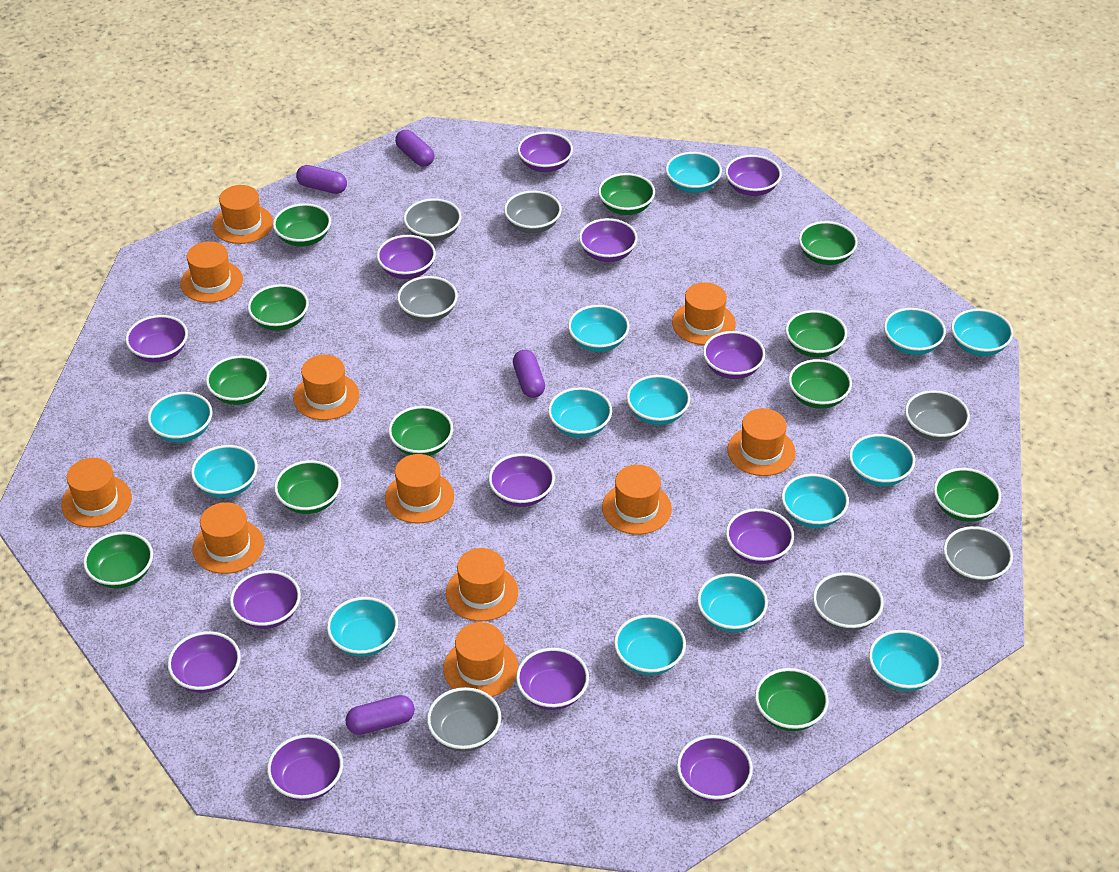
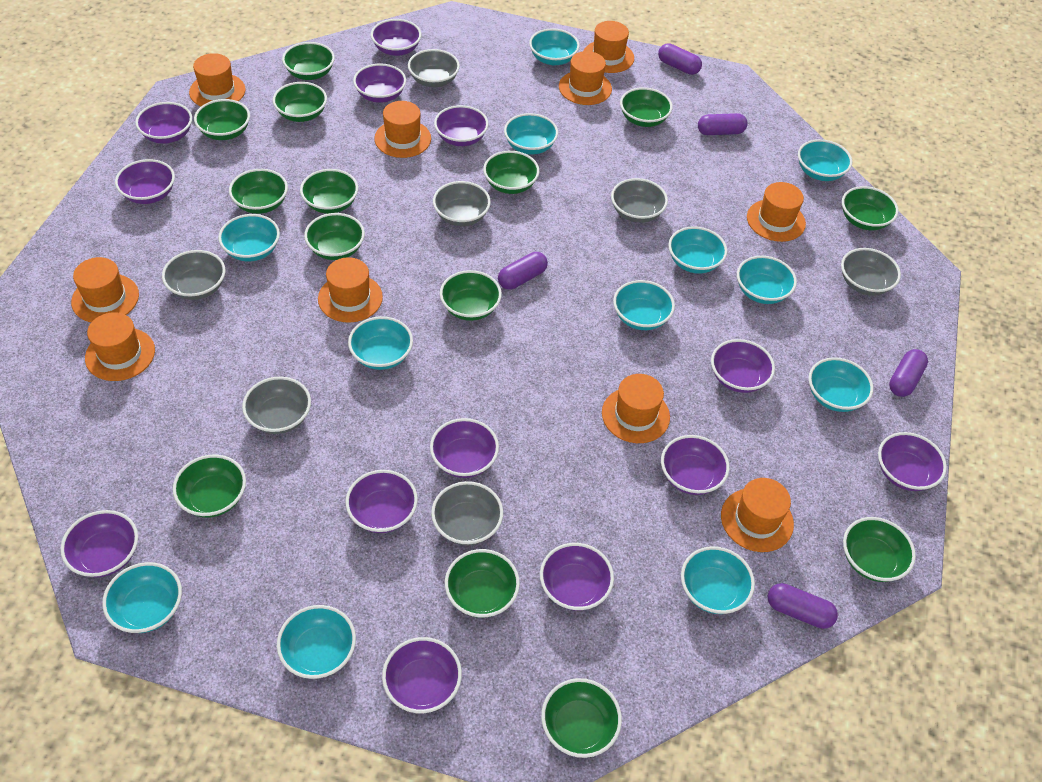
green bowl: 12 -> 14
orange hat: 11 -> 10
purple capsule: 4 -> 5
turquoise bowl: 14 -> 12

